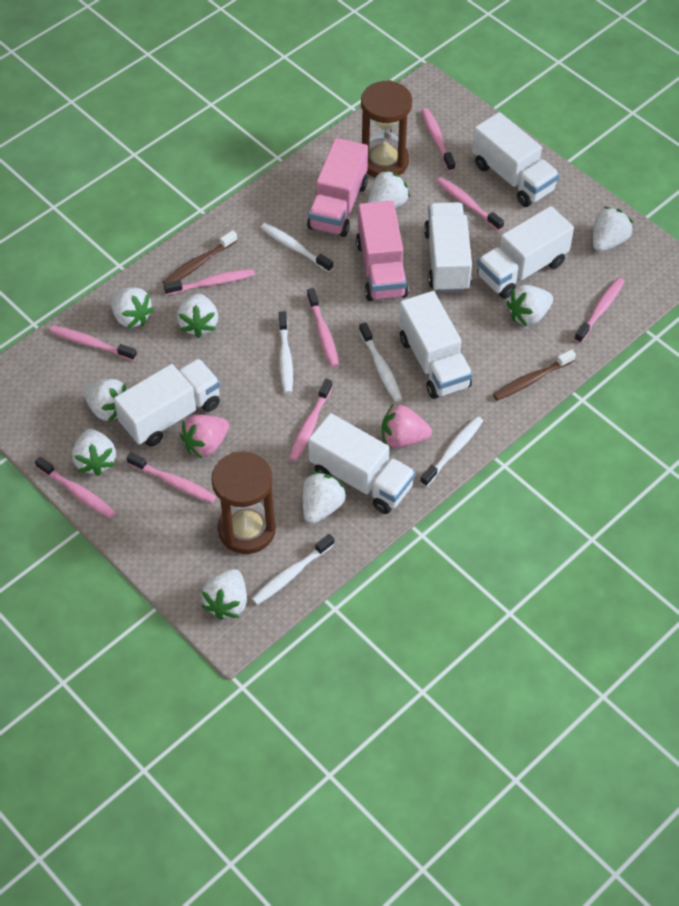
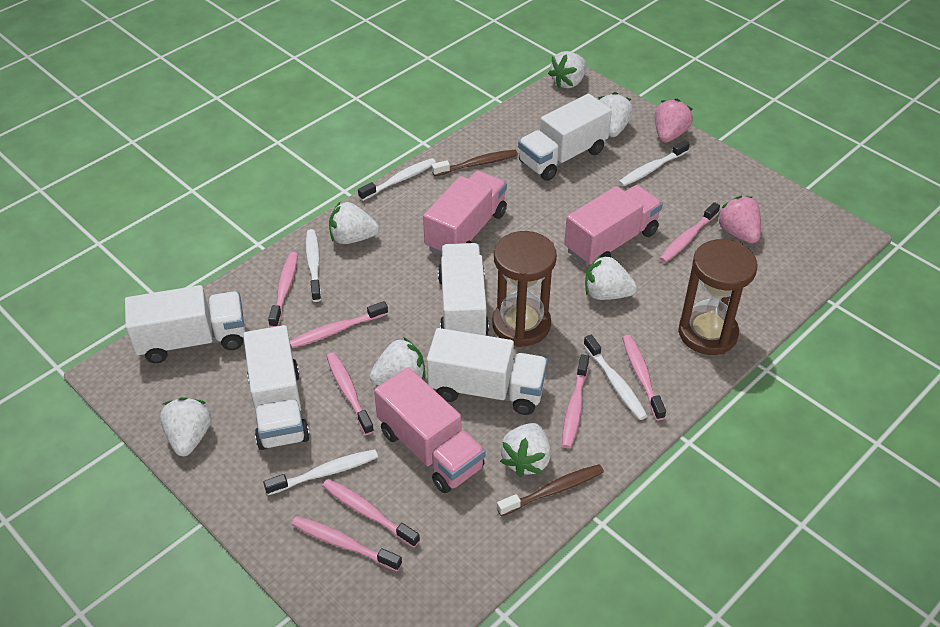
pink toothbrush: 9 -> 8
pink truck: 2 -> 3
white strawberry: 9 -> 7
white truck: 6 -> 5

